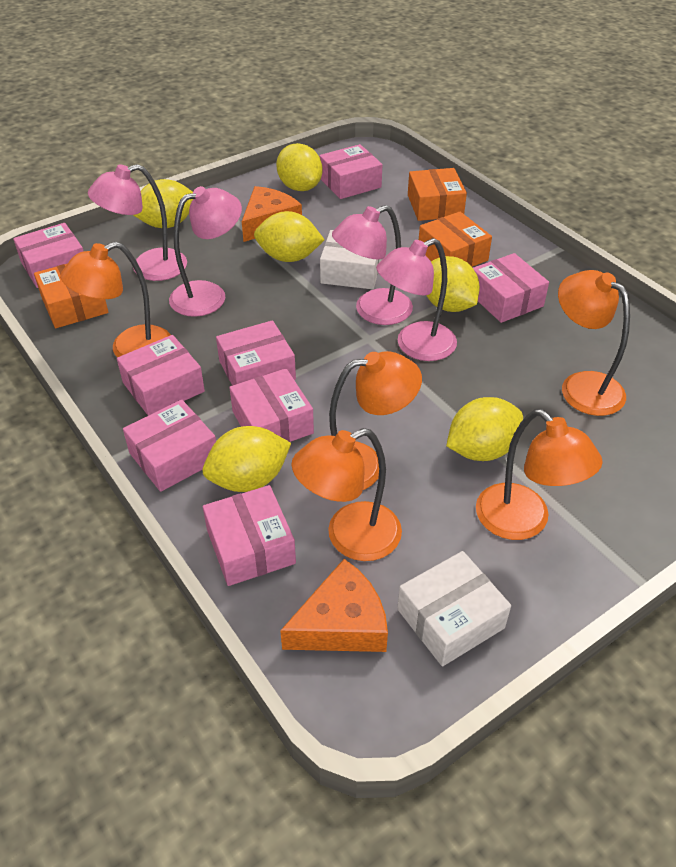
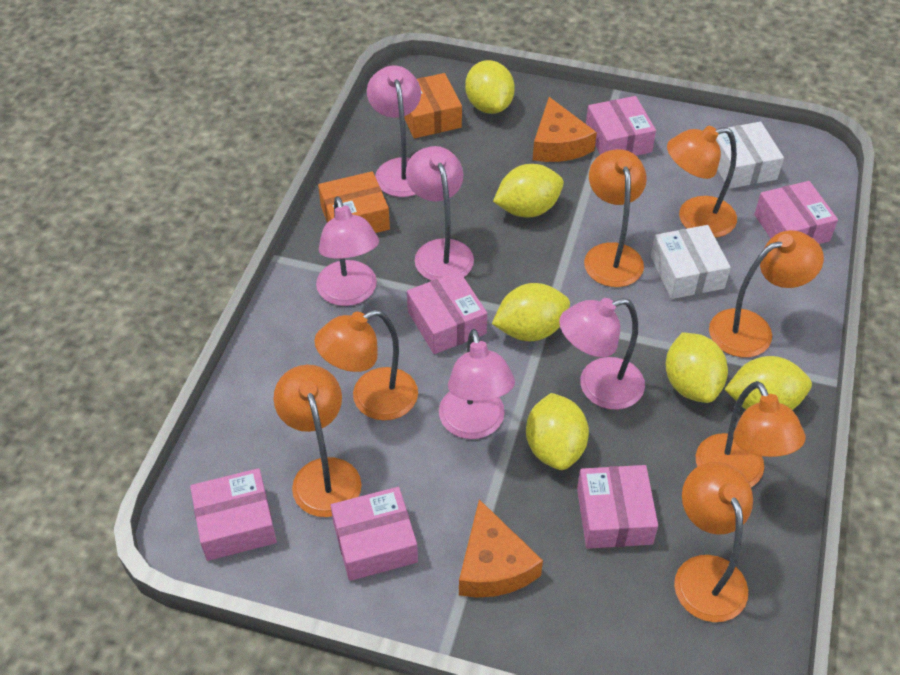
orange box: 3 -> 2
orange lamp: 5 -> 7
pink box: 8 -> 6
pink lamp: 4 -> 5

